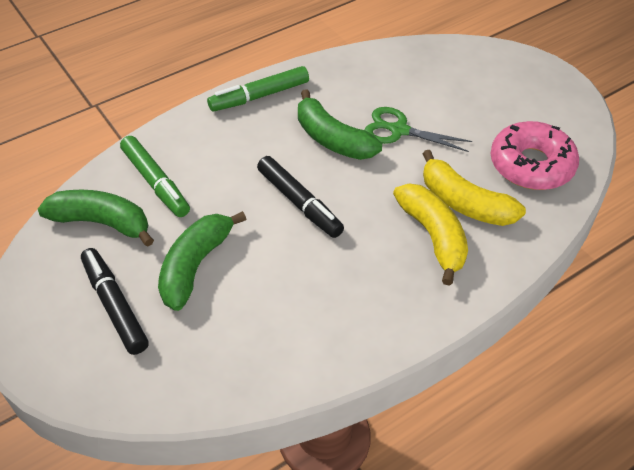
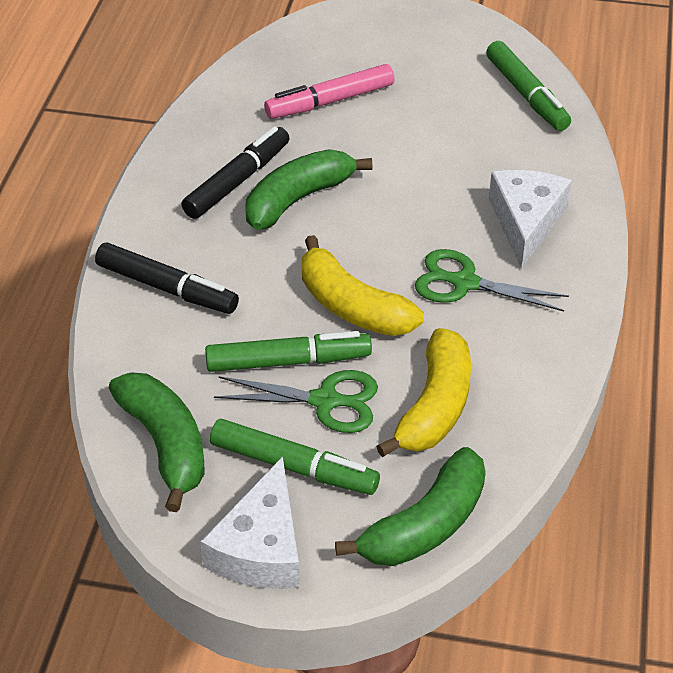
green marker: 2 -> 3
green scissors: 1 -> 2
pink donut: 1 -> 0
pink marker: 0 -> 1
white cheese: 0 -> 2

